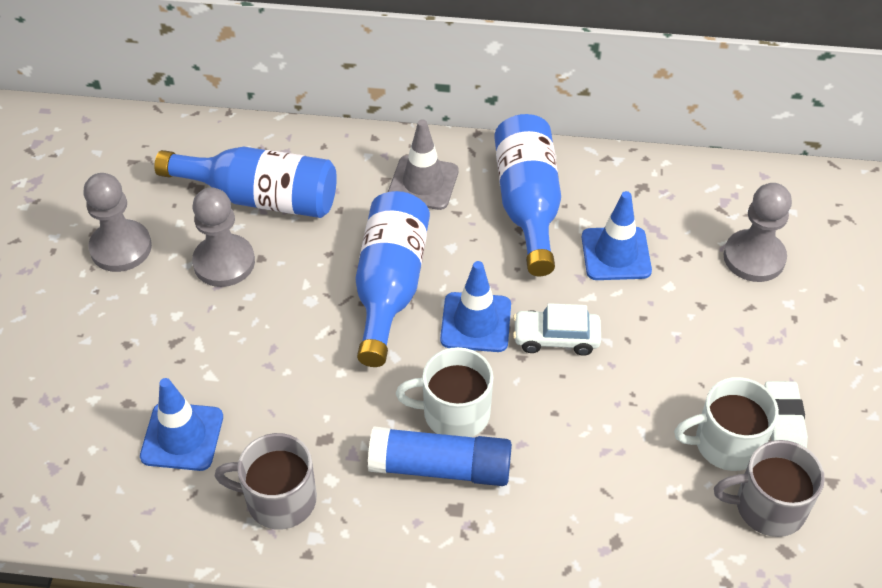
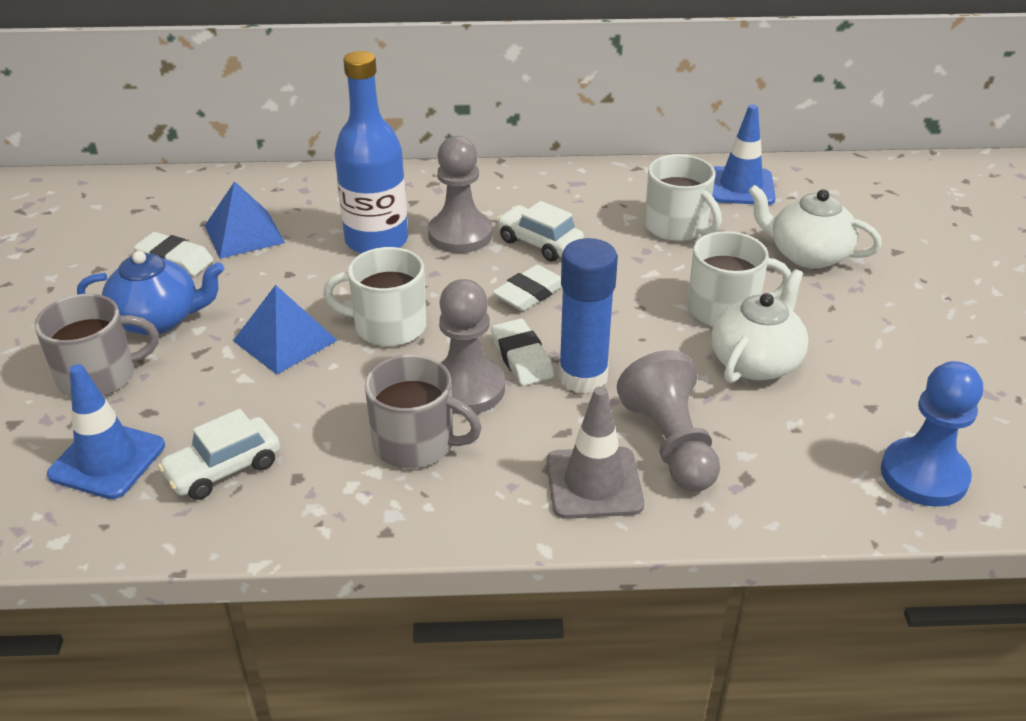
blue bottle: 3 -> 1
blue pawn: 0 -> 1
blue pyramid: 0 -> 2
blue teapot: 0 -> 1
blue traffic cone: 3 -> 2
white car: 1 -> 2
white eraser: 1 -> 3
white mug: 2 -> 3
white teapot: 0 -> 2

